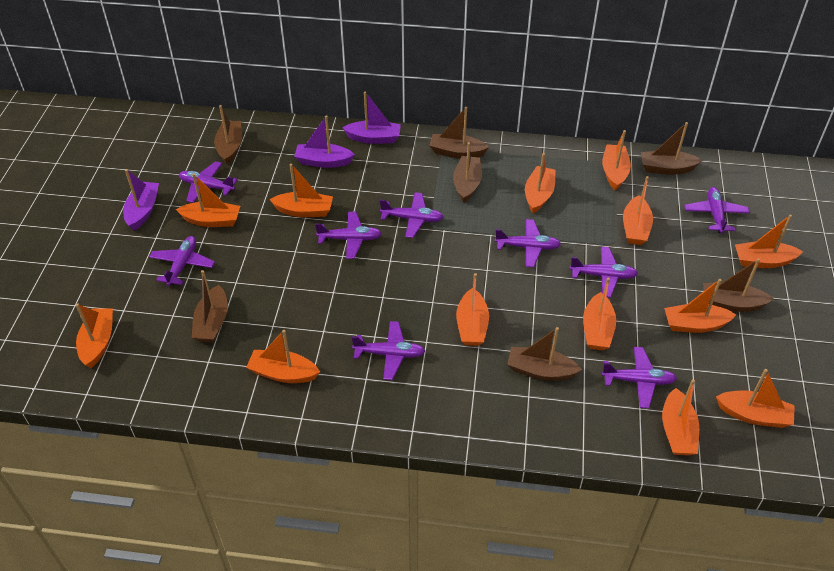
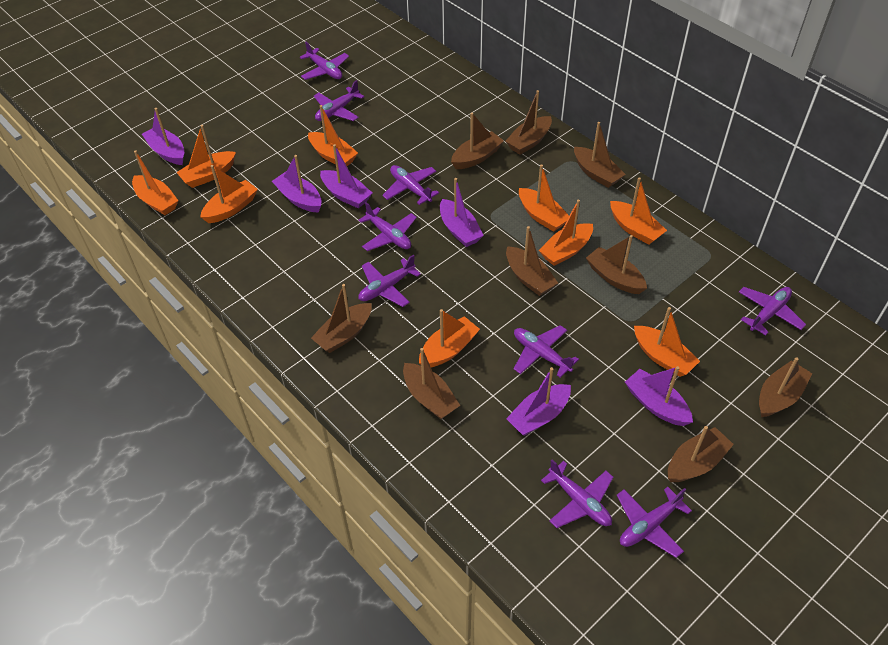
brown boat: 7 -> 9
orange boat: 13 -> 9
purple boat: 3 -> 6

